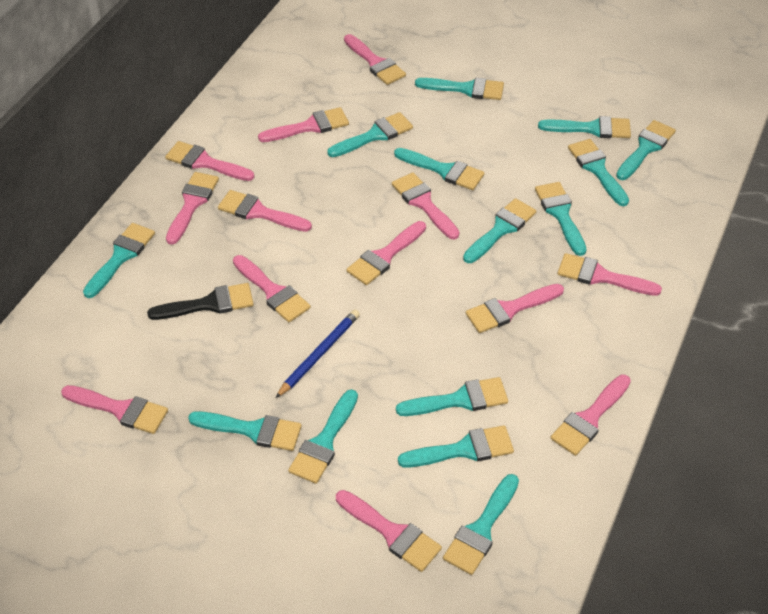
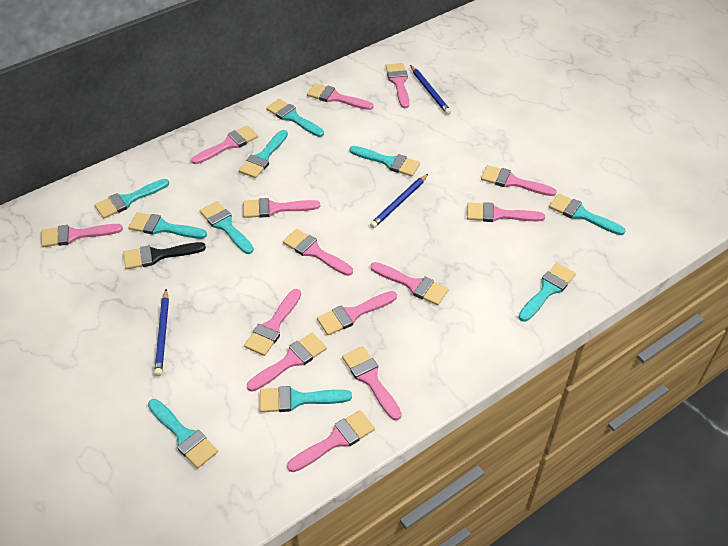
blue pencil: 1 -> 3
pink brush: 13 -> 14
turquoise brush: 14 -> 10

